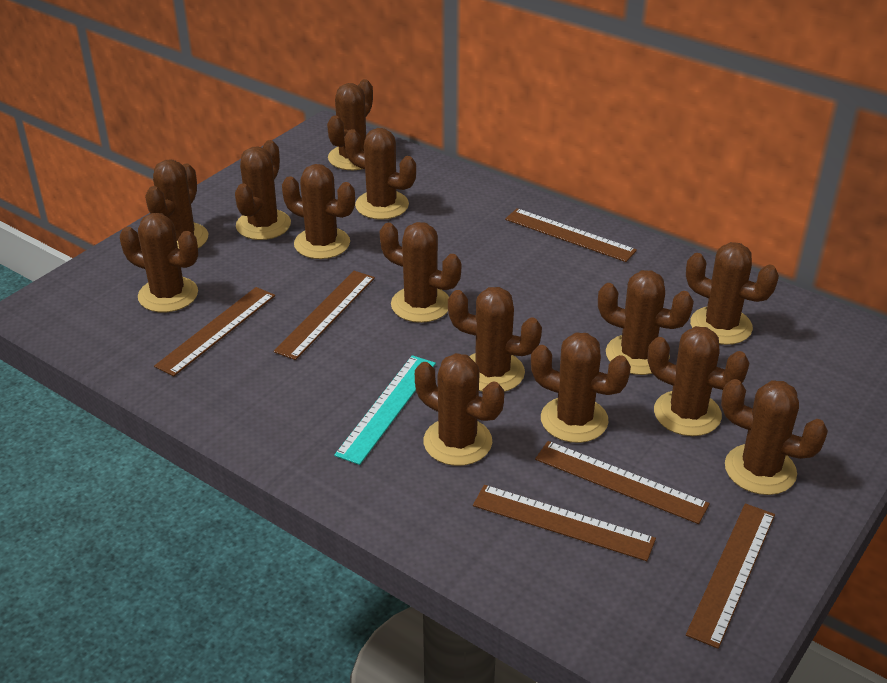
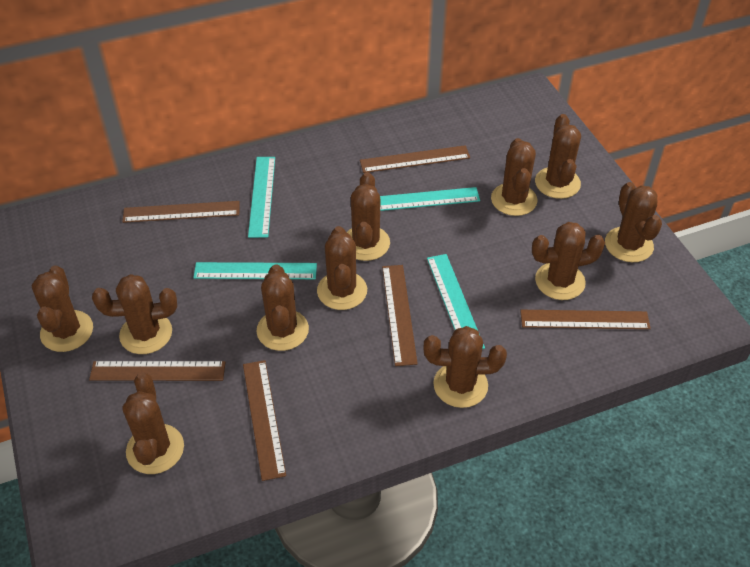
brown cactus: 14 -> 11
turquoise ruler: 1 -> 4

